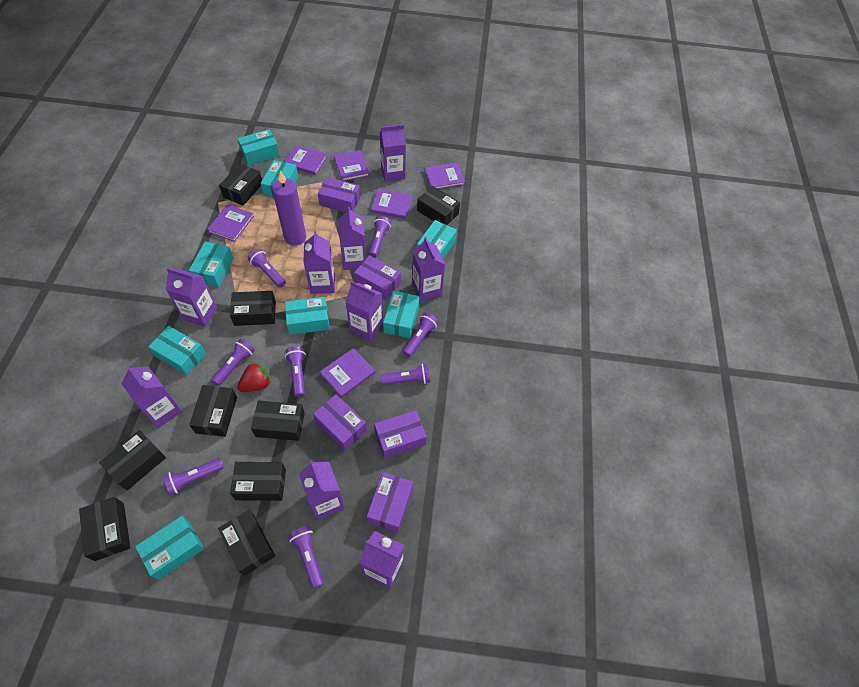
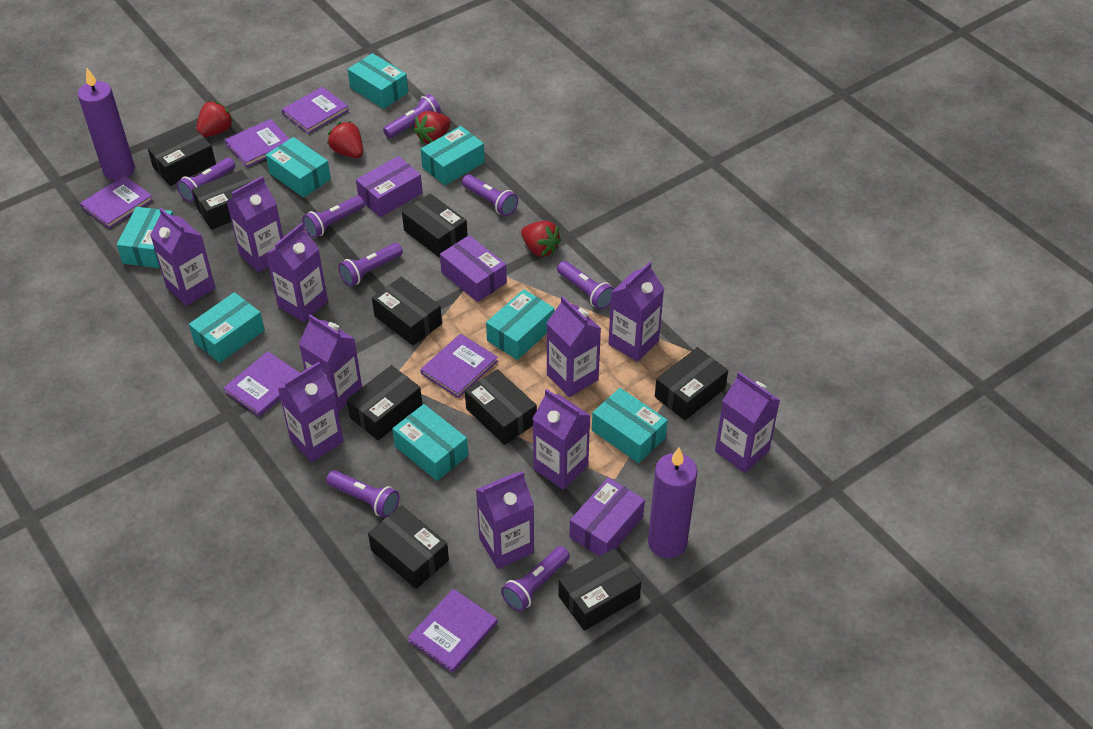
purple box: 5 -> 3
purple candle: 1 -> 2
purple carton: 9 -> 10
red strawberry: 1 -> 4

